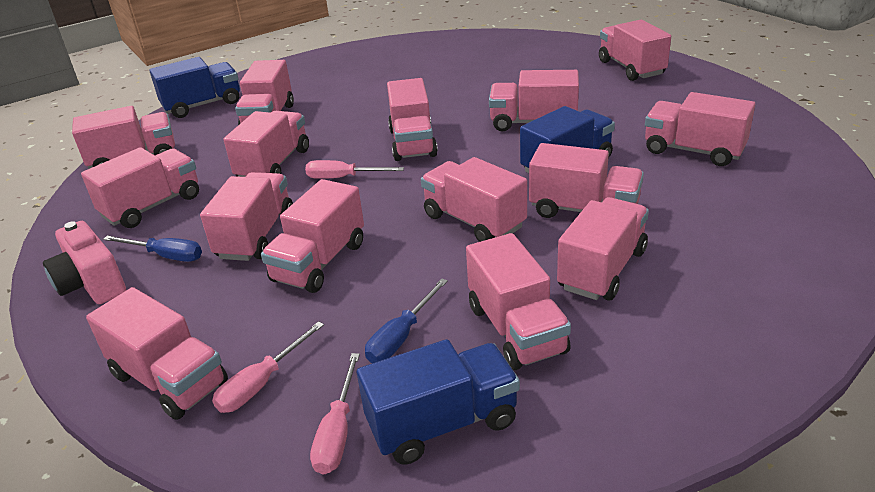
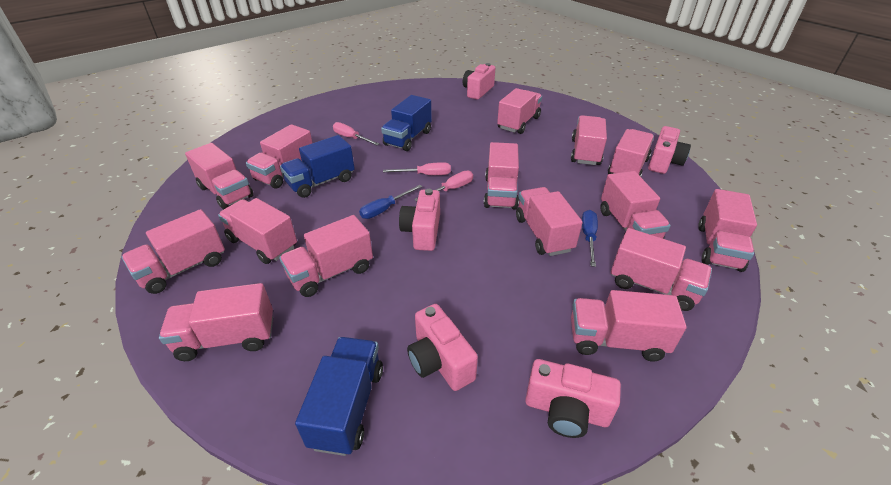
pink camera: 1 -> 5

